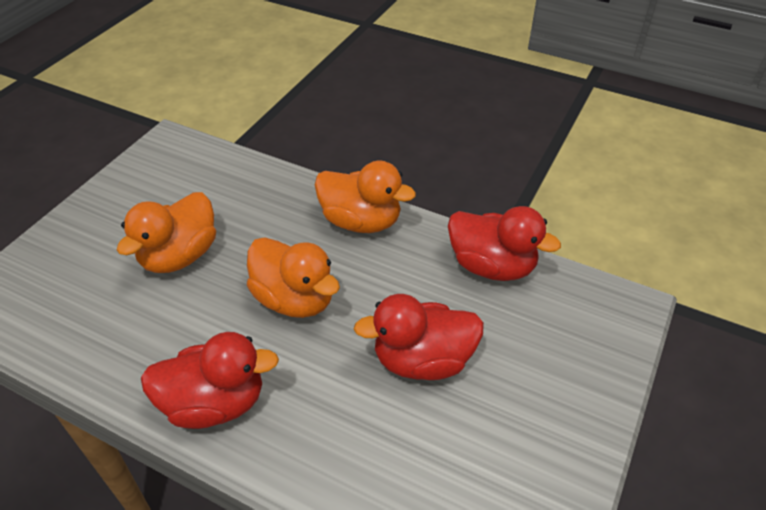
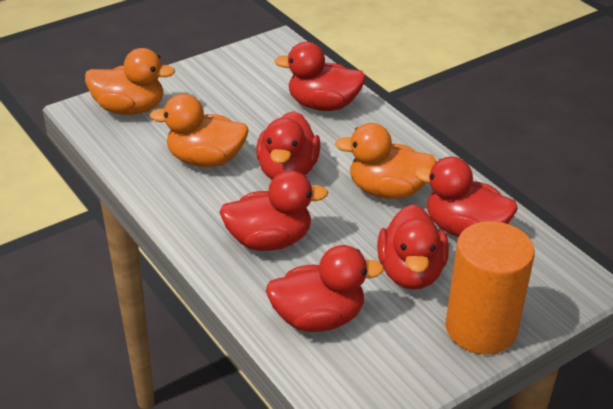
orange cylinder: 0 -> 1
red duck: 3 -> 6

